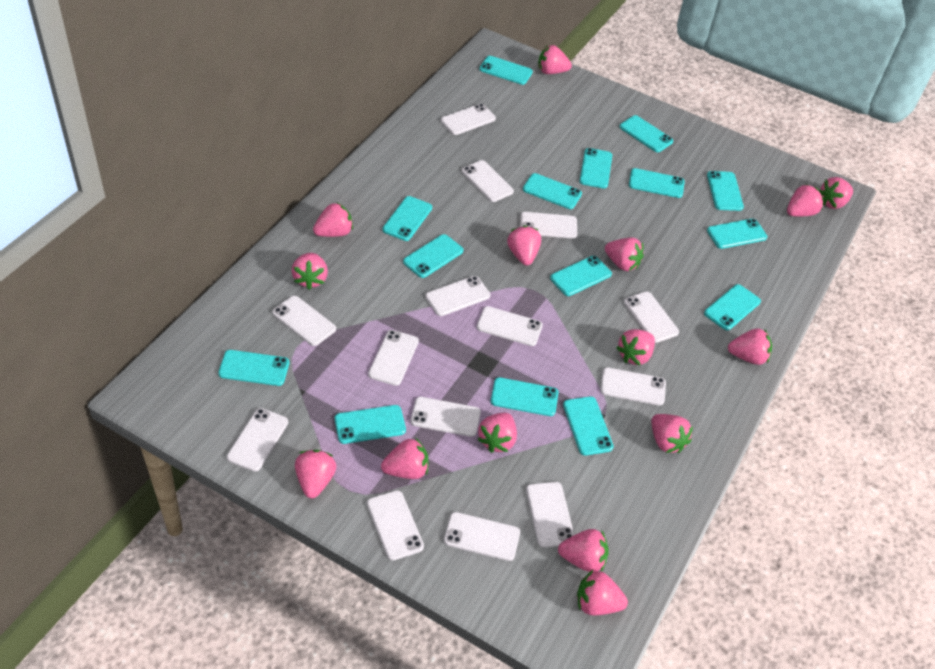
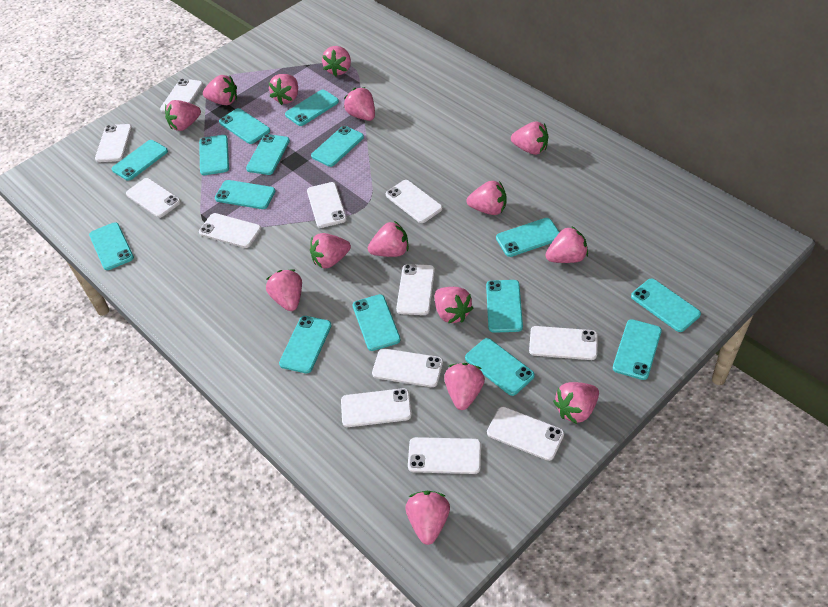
white phone: 14 -> 12

